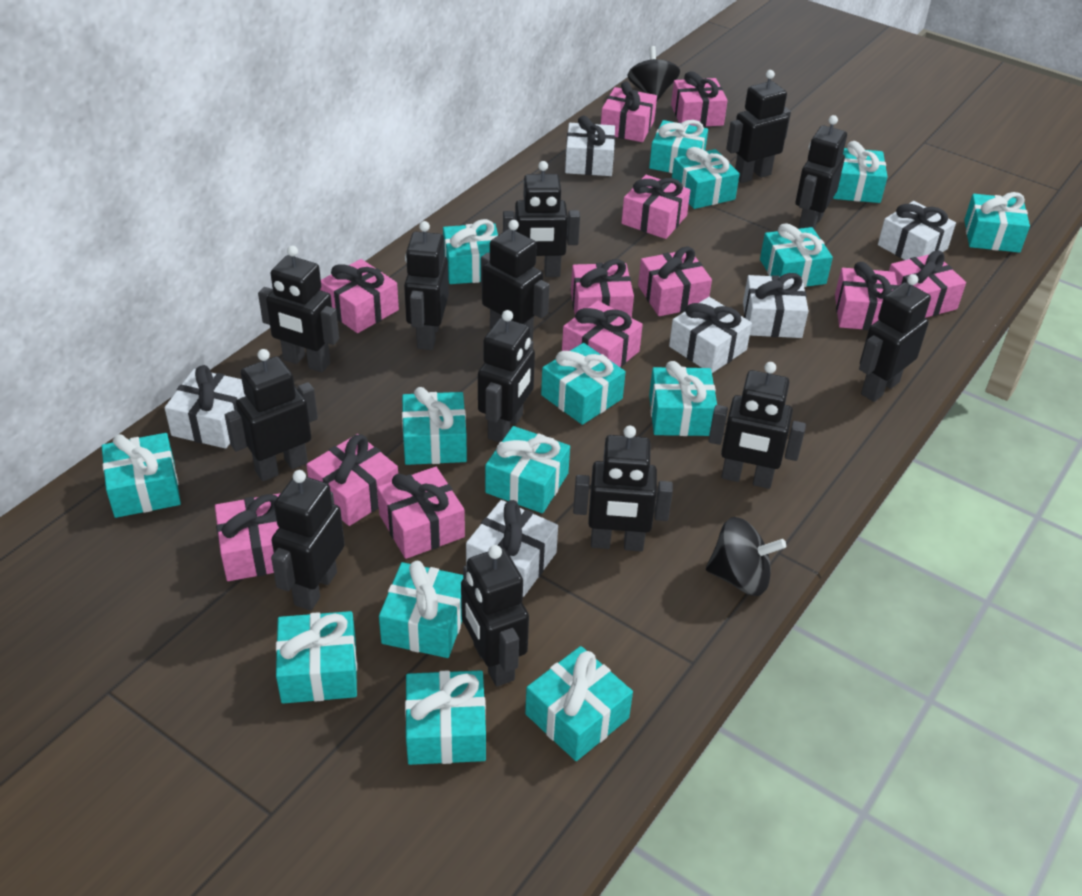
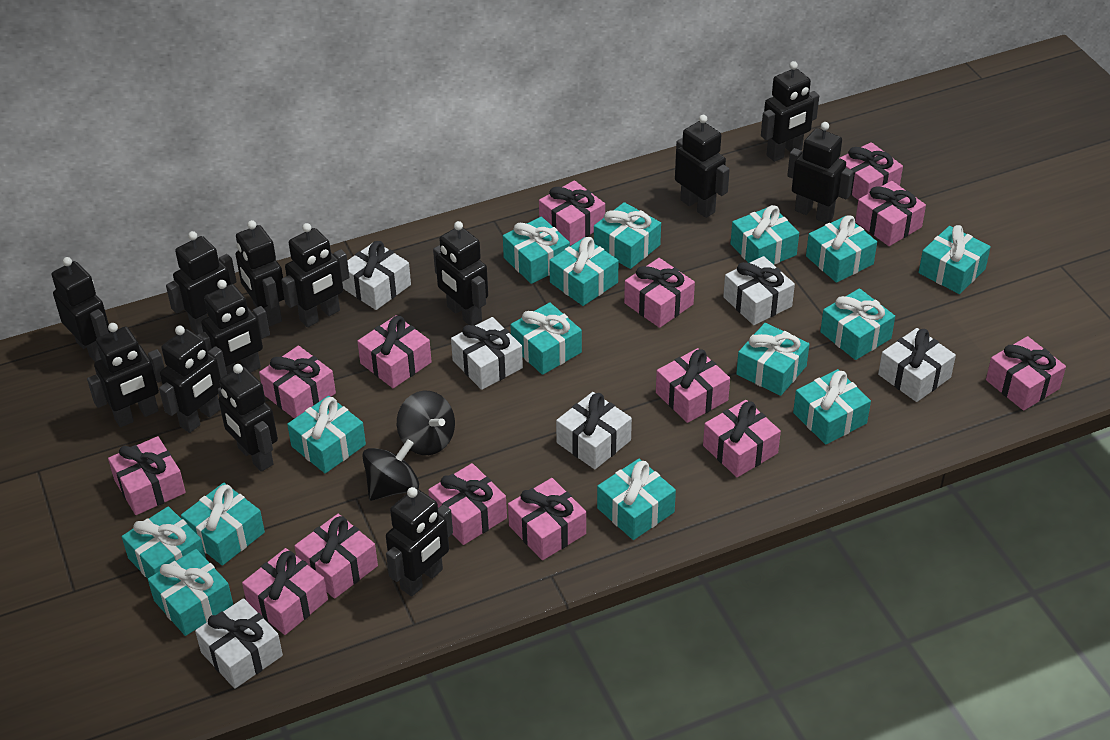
pink gift: 12 -> 14

